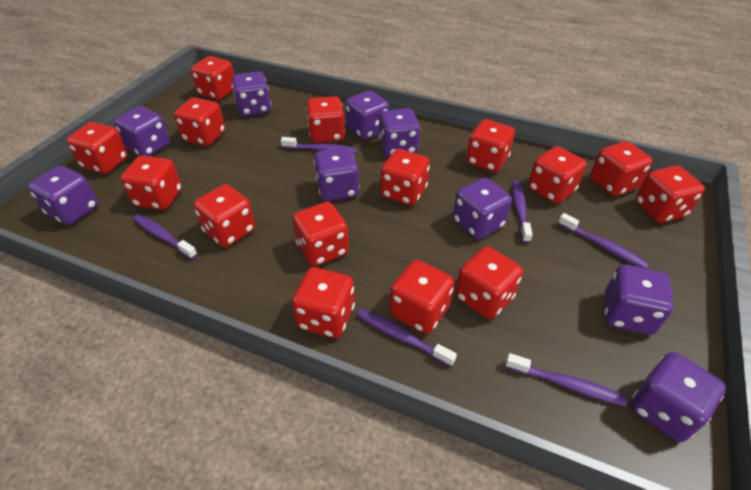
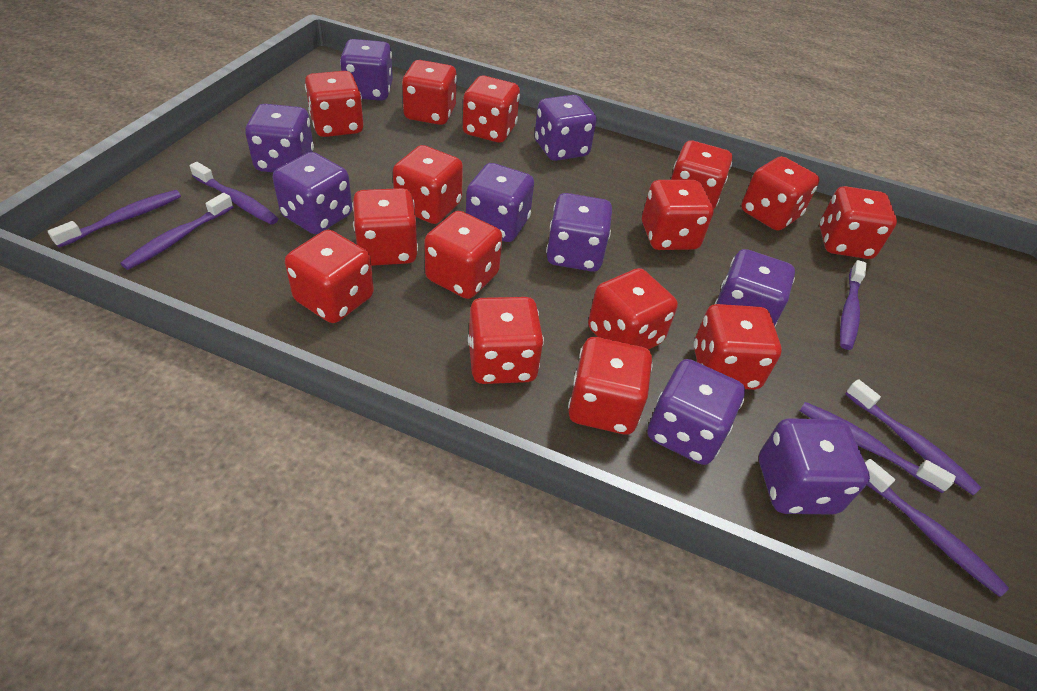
purple toothbrush: 6 -> 7

